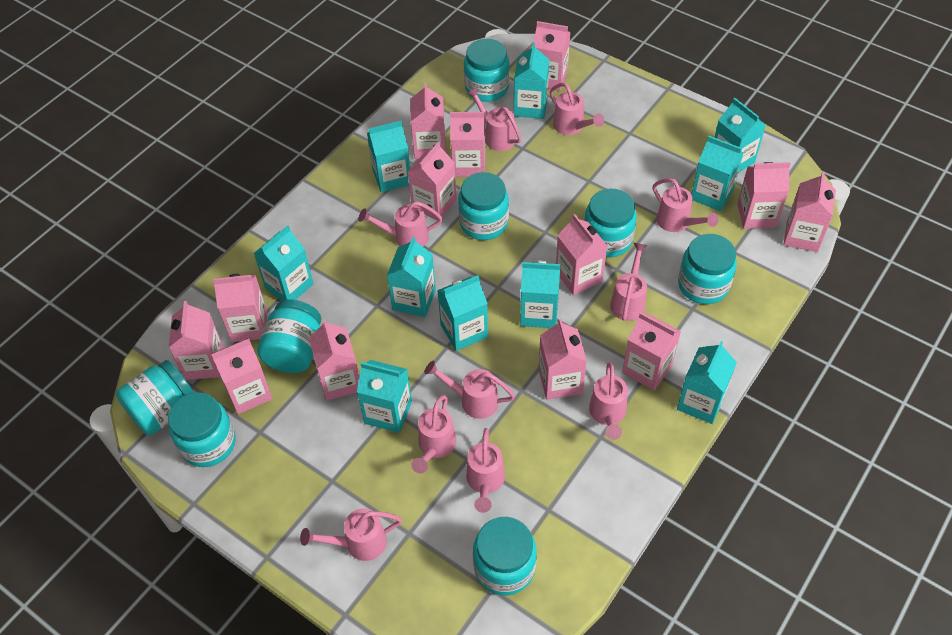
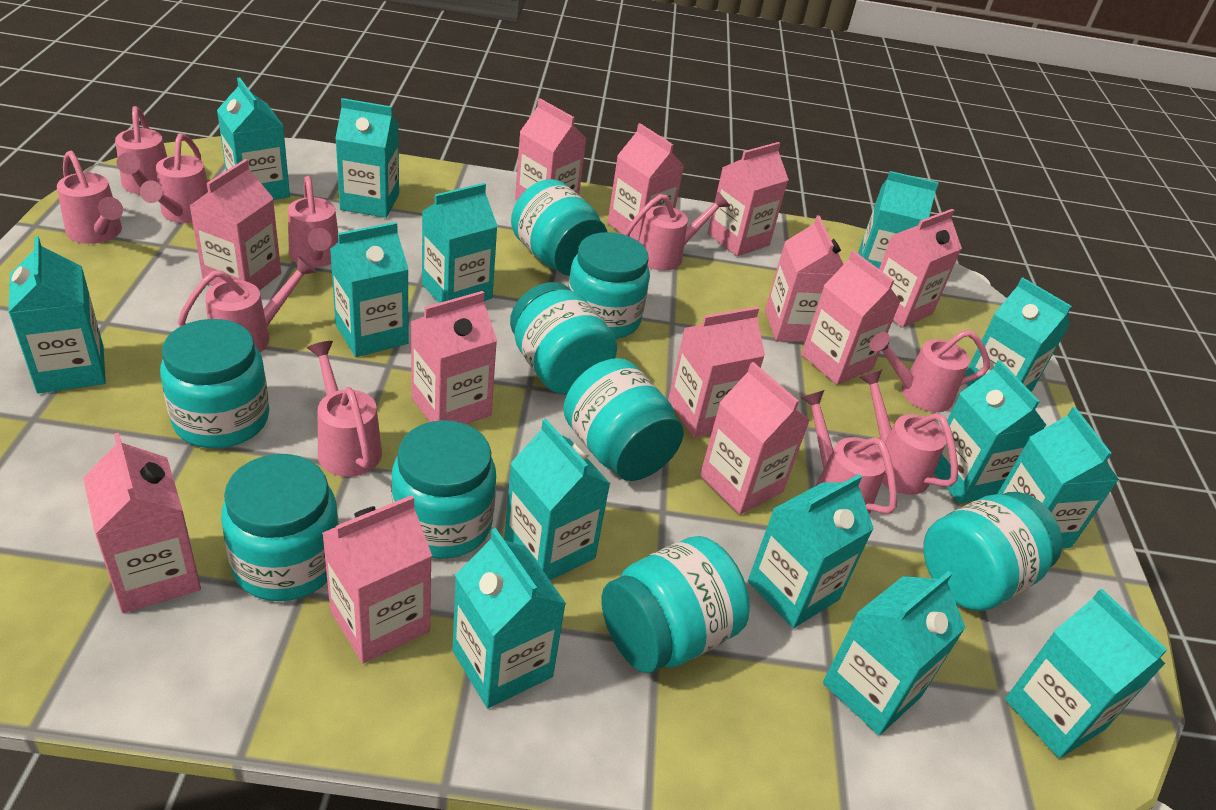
pink carton: 13 -> 12
turquoise carton: 10 -> 14
turquoise jar: 8 -> 9

